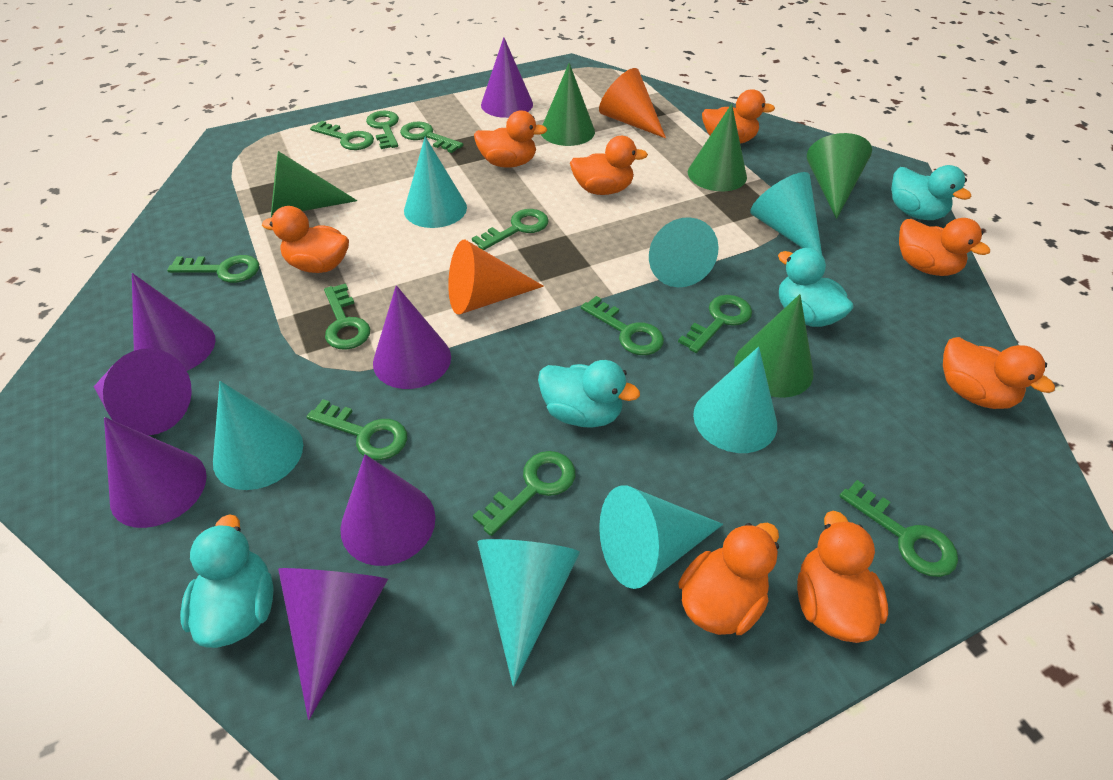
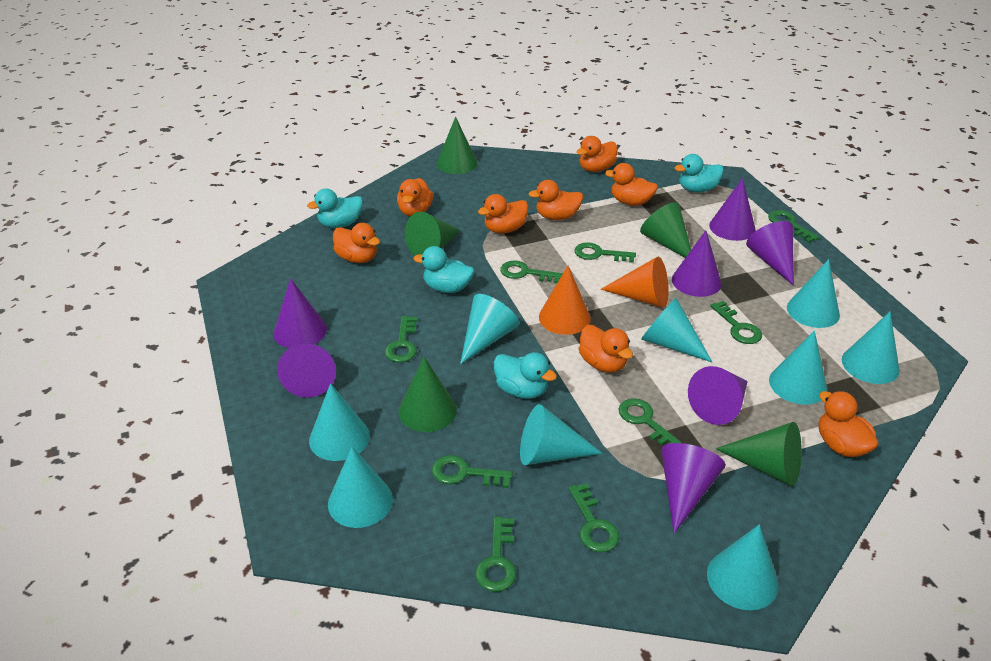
green key: 11 -> 9
turquoise cone: 7 -> 9

